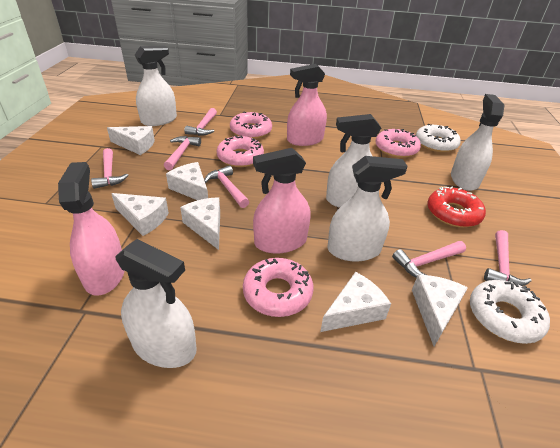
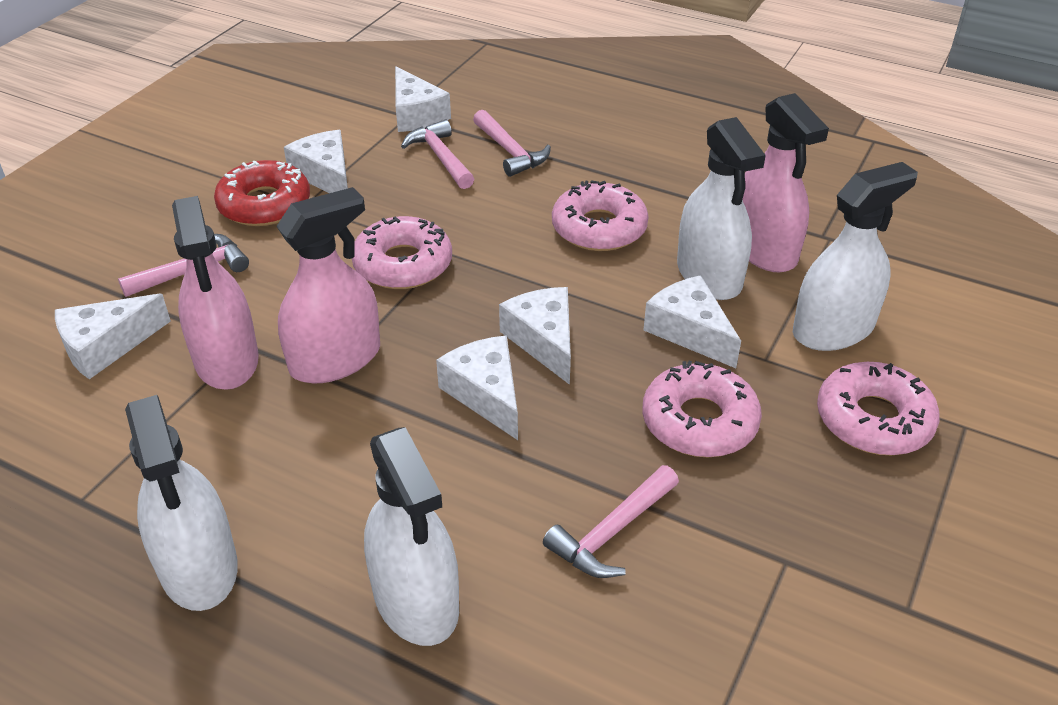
pink hammer: 6 -> 4
white donut: 2 -> 0
white spray bottle: 5 -> 4

